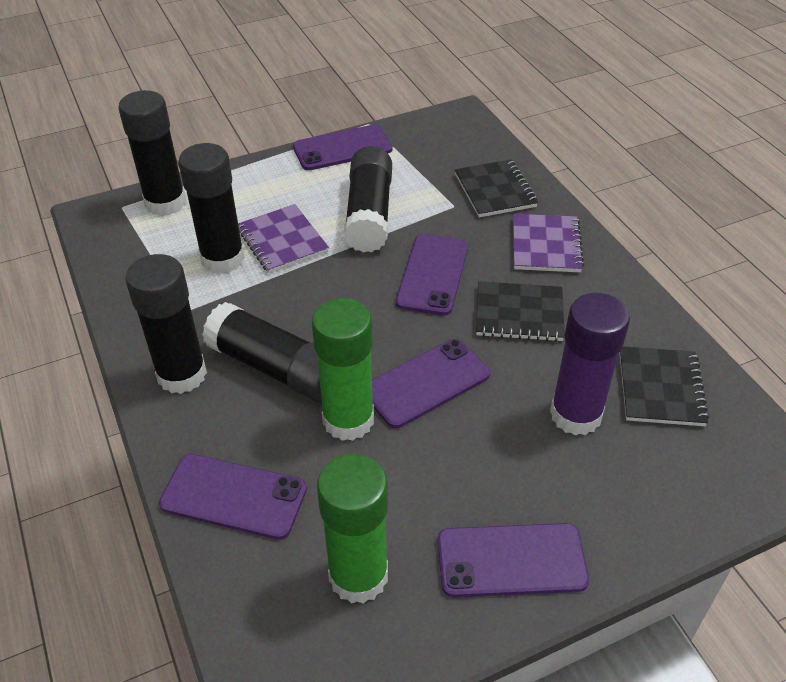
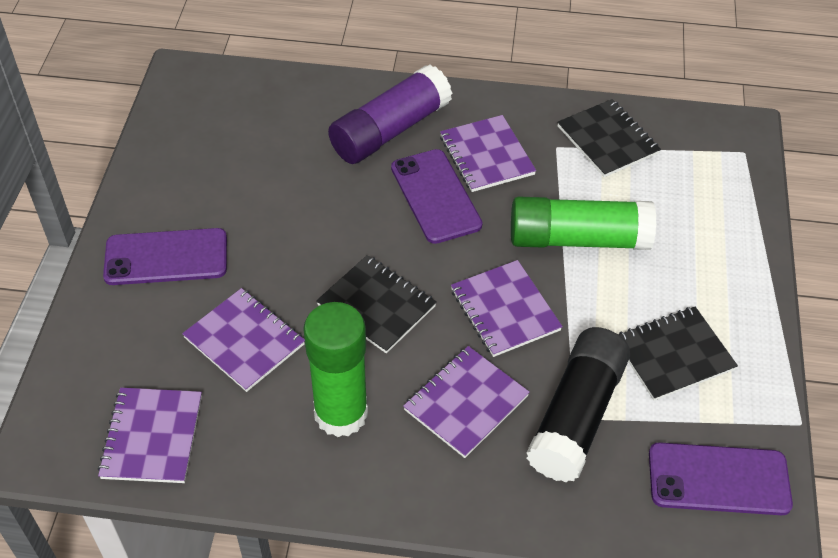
black glue stick: 5 -> 1
purple notebook: 2 -> 5
purple phone: 5 -> 3

